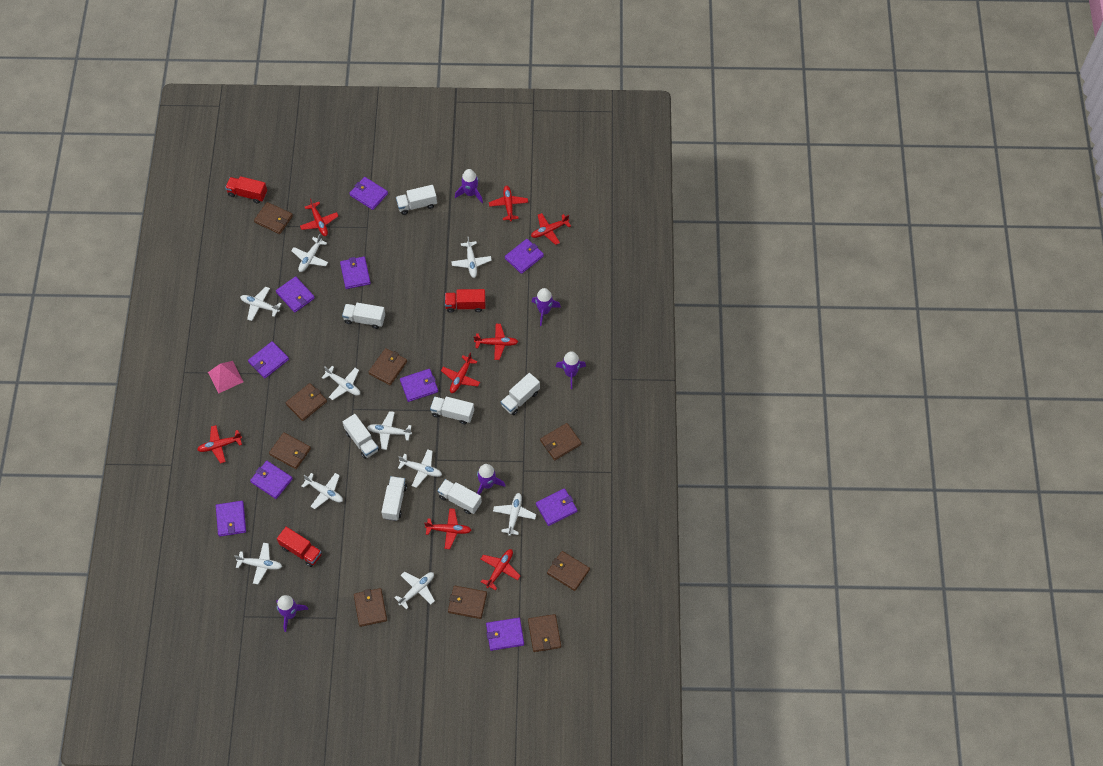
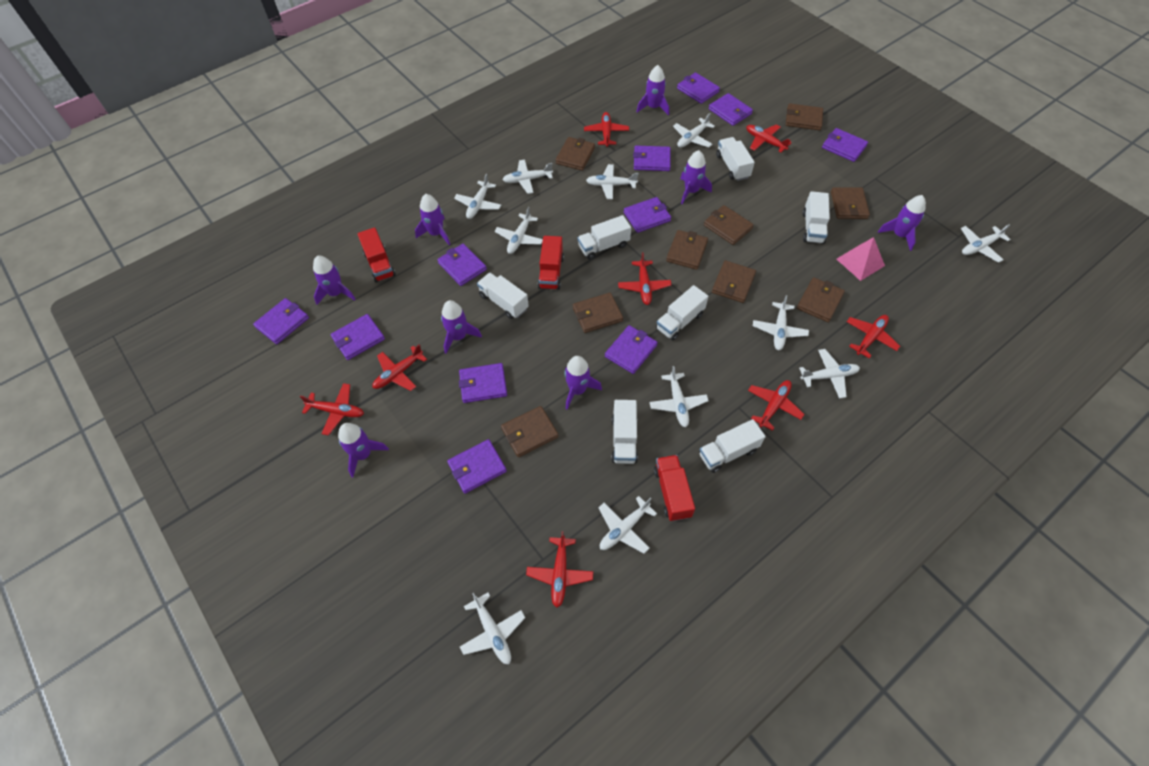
purple rocket: 5 -> 8
purple wallet: 10 -> 11
white plane: 10 -> 11

